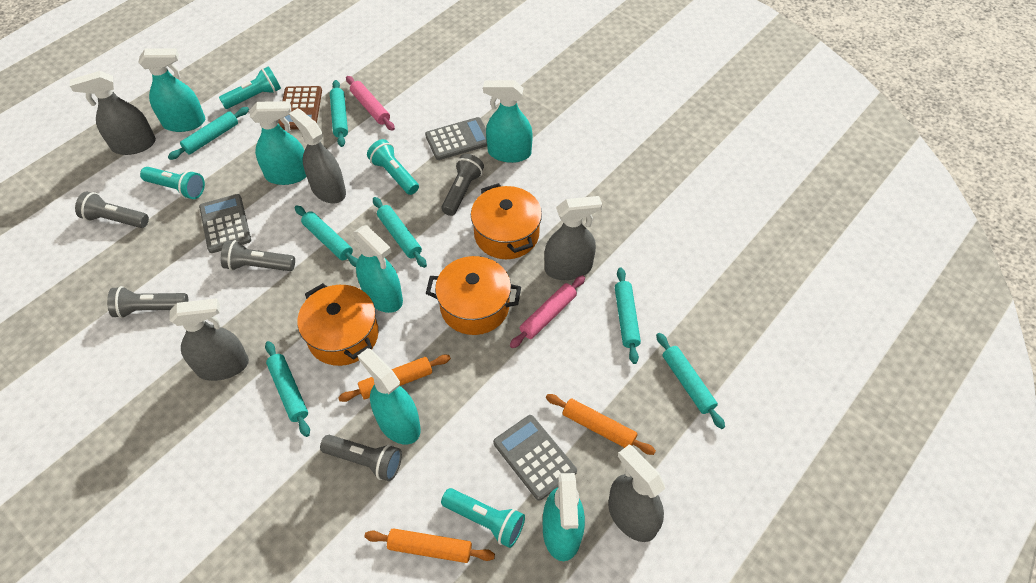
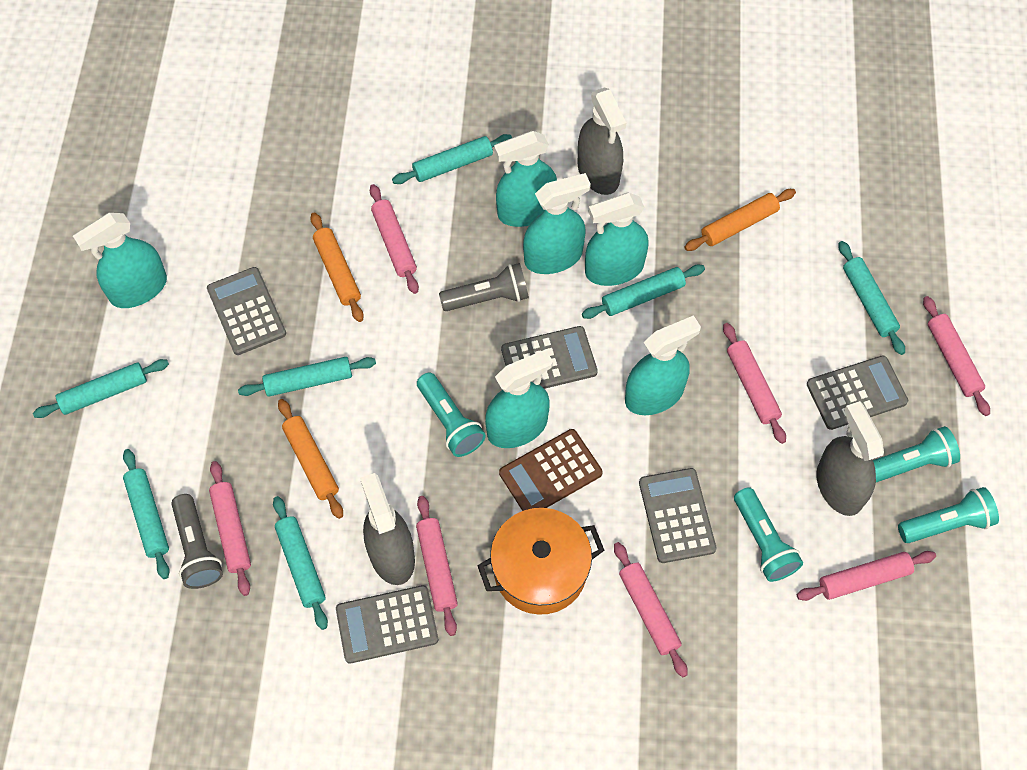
grey calculator: 3 -> 5
grey flashlight: 5 -> 2
grey spray bottle: 5 -> 3
orange pot: 3 -> 1
pink rolling pin: 2 -> 7

